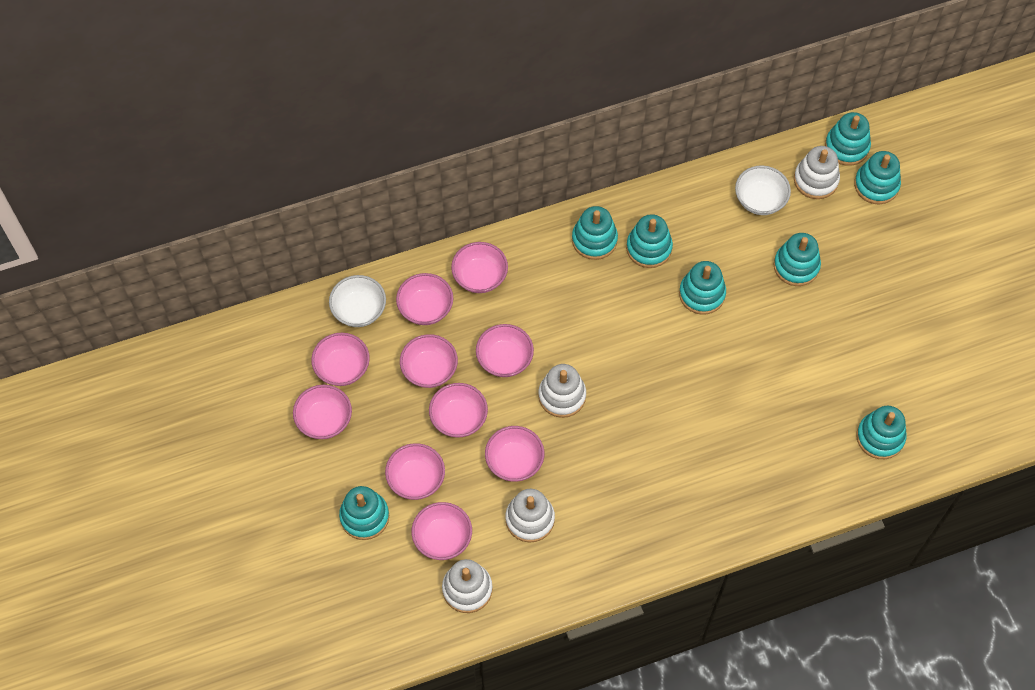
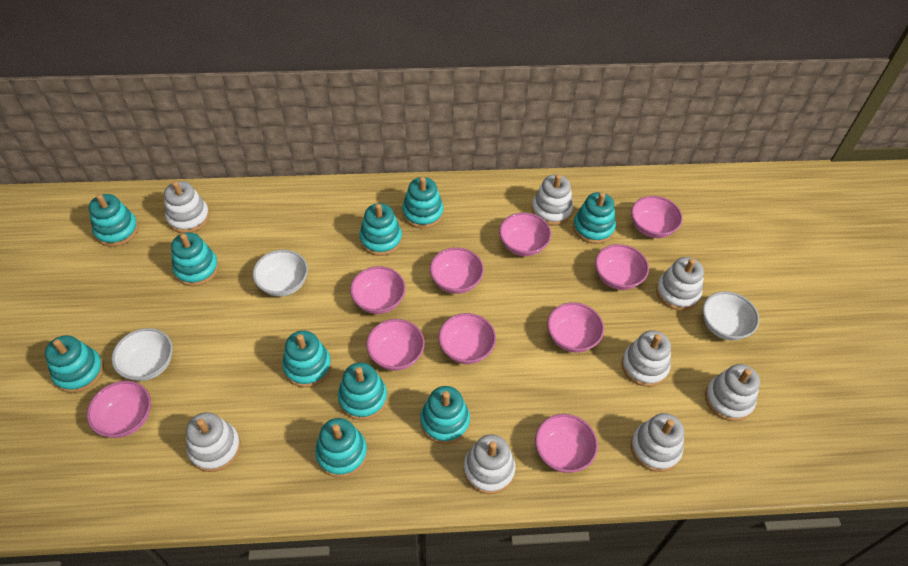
turquoise stacking toy: 8 -> 10
white bowl: 2 -> 3
white stacking toy: 4 -> 8

